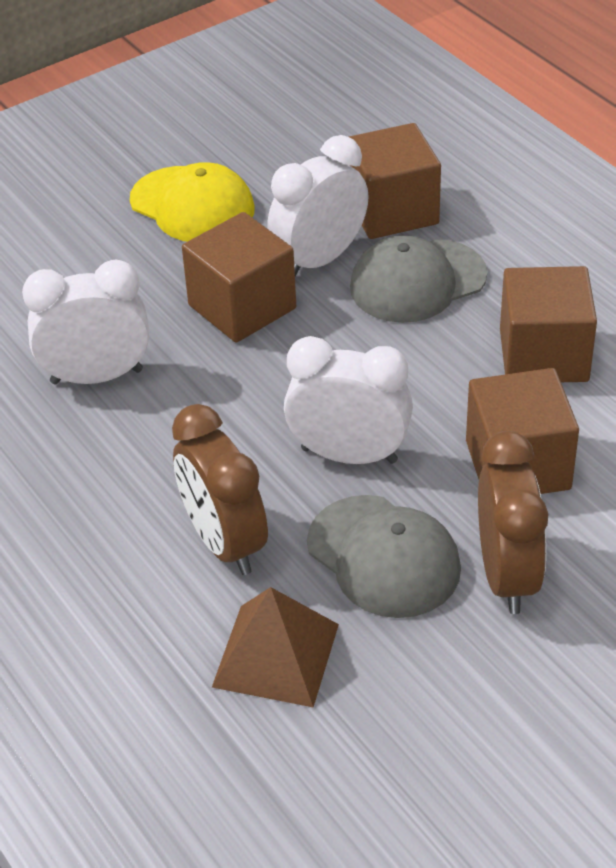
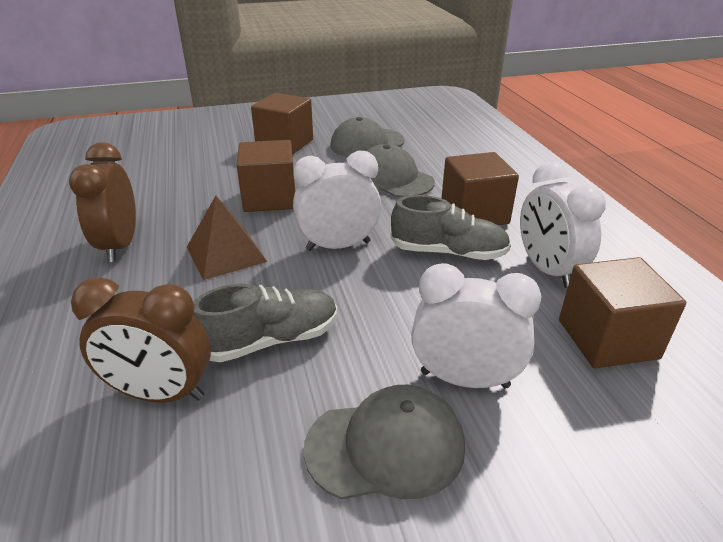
grey cap: 2 -> 3
grey shoe: 0 -> 2
yellow cap: 1 -> 0

